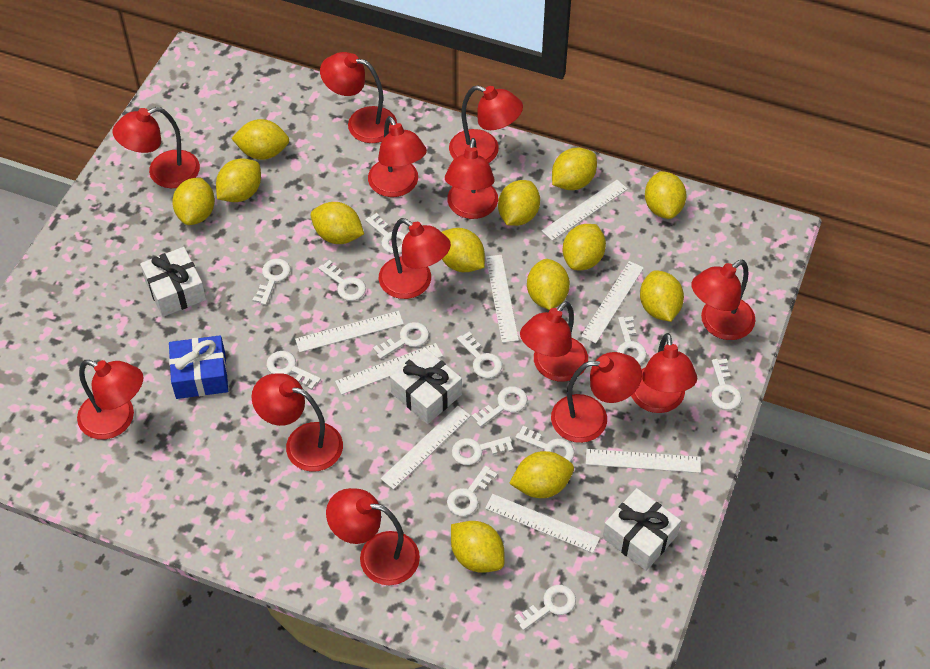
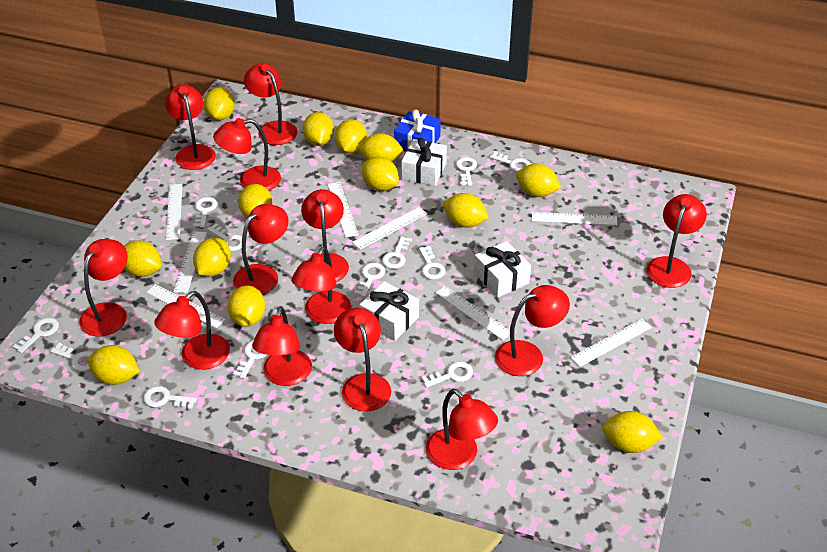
white key: 13 -> 12

